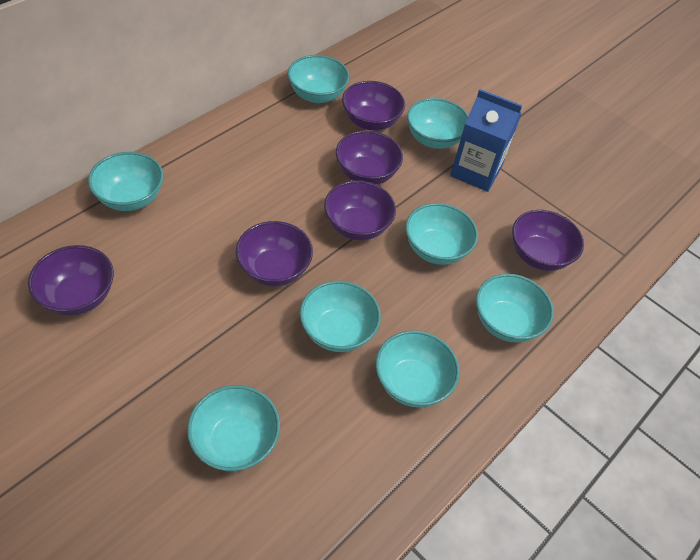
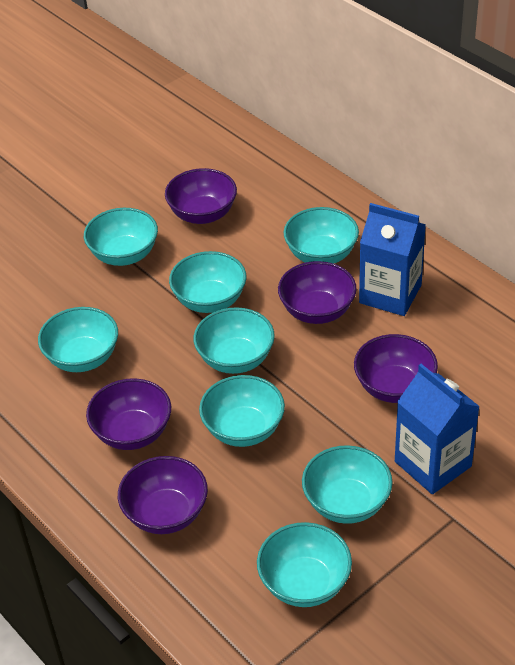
blue carton: 1 -> 2
purple bowl: 6 -> 5

